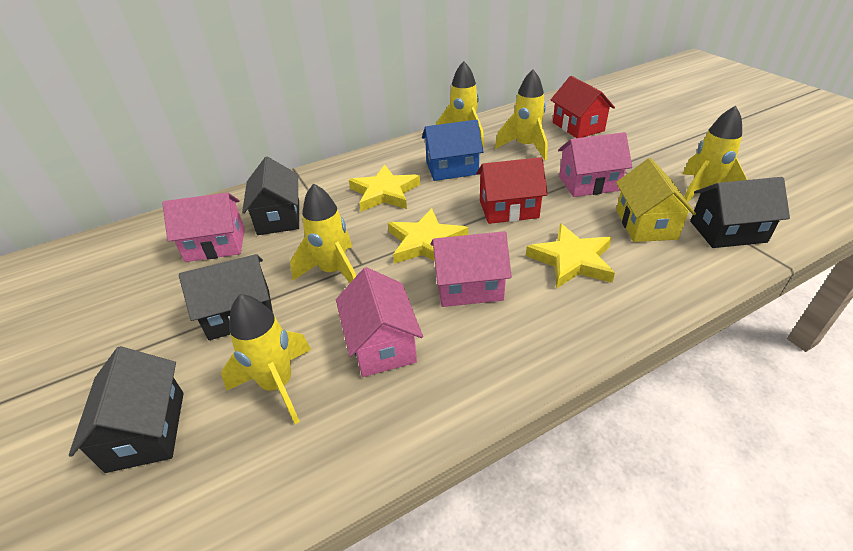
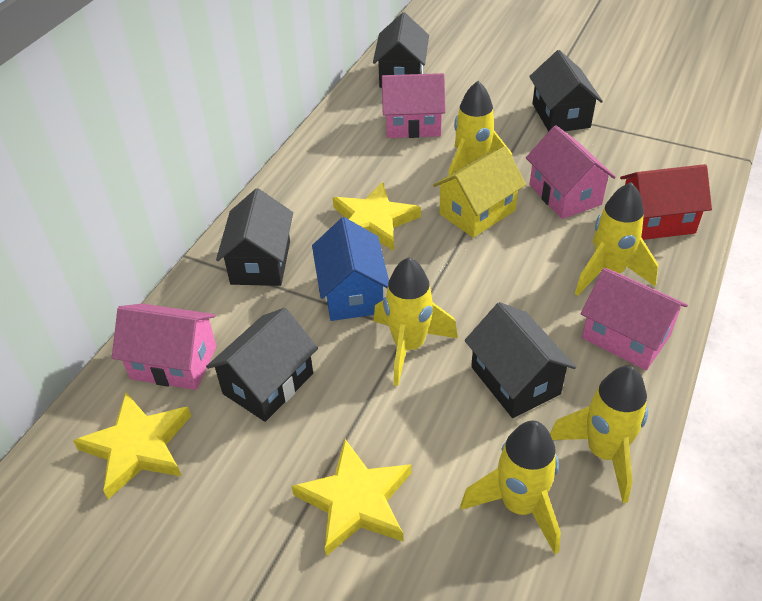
black house: 4 -> 5
red house: 2 -> 1

